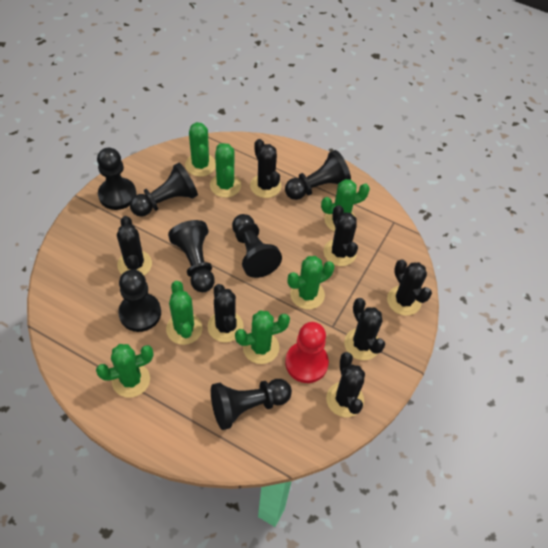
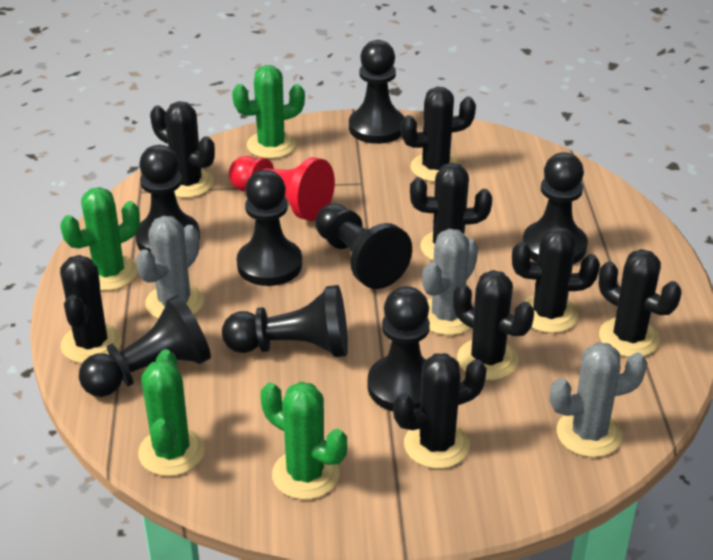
black cactus: 7 -> 8
black pawn: 7 -> 8
green cactus: 7 -> 4
grey cactus: 0 -> 3

